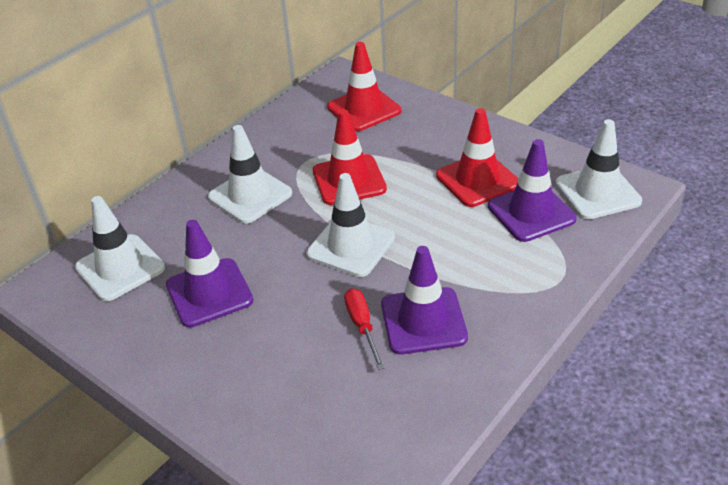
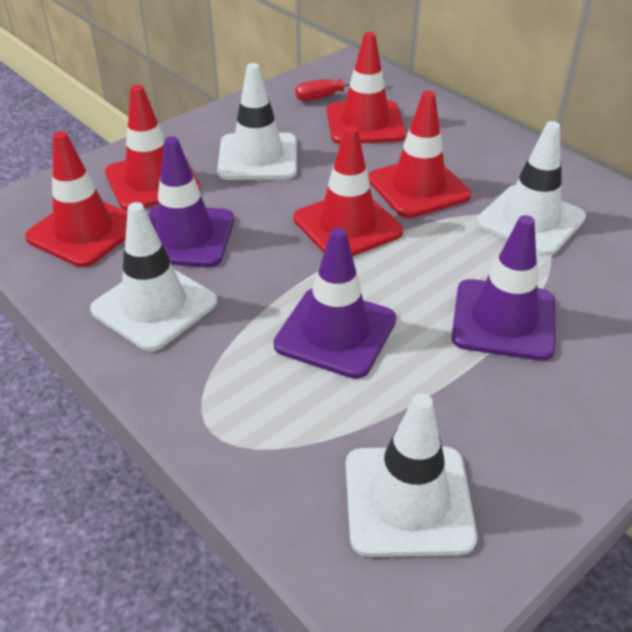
red traffic cone: 3 -> 5

